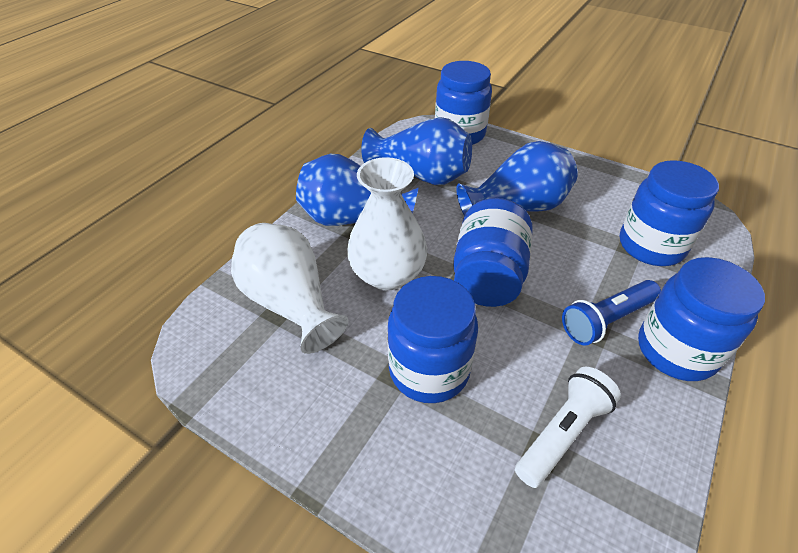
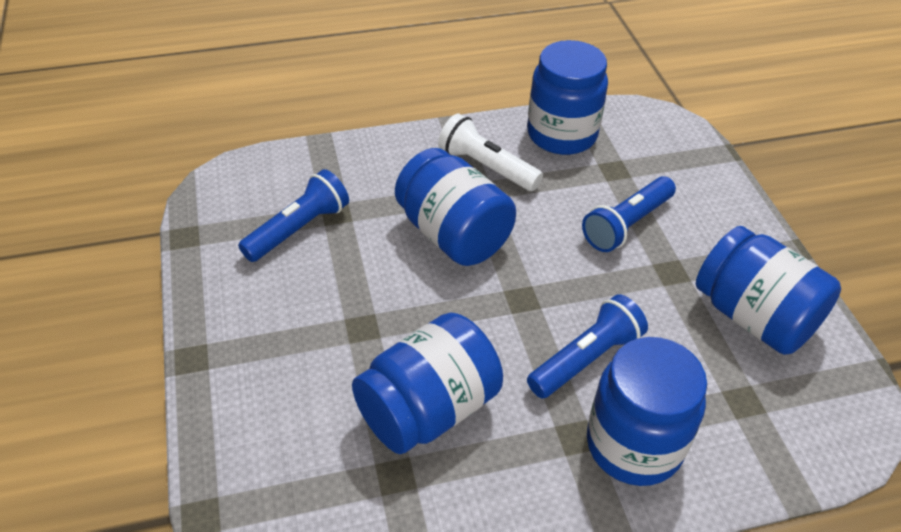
blue flashlight: 1 -> 3
blue vase: 3 -> 0
white vase: 2 -> 0

